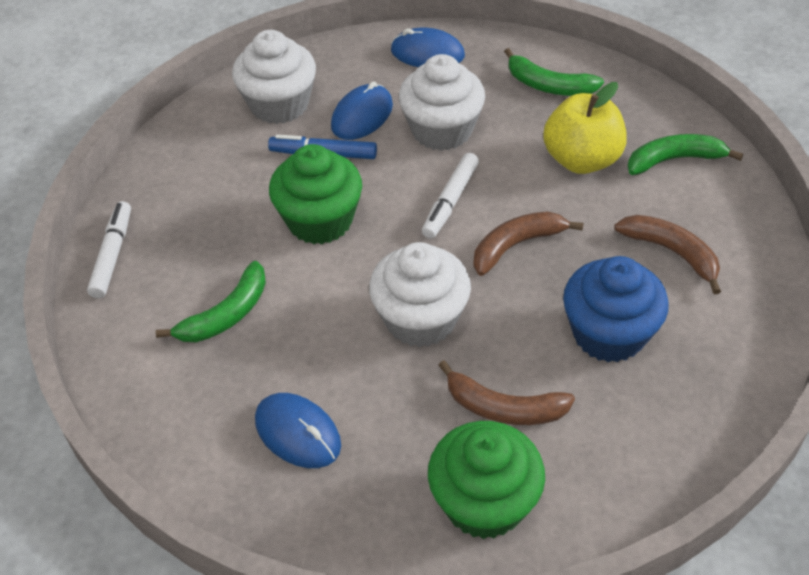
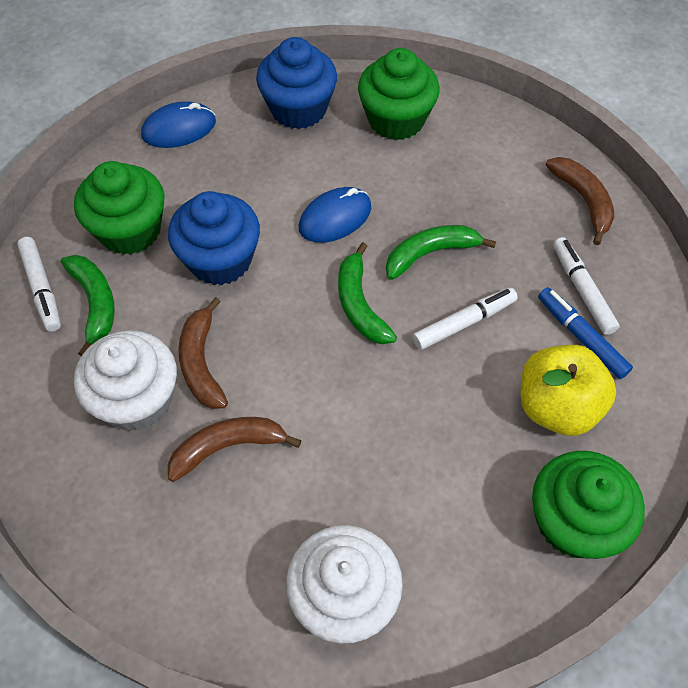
blue cupcake: 1 -> 2
blue mouse: 3 -> 2
green cupcake: 2 -> 3
white cupcake: 3 -> 2
white marker: 2 -> 3

